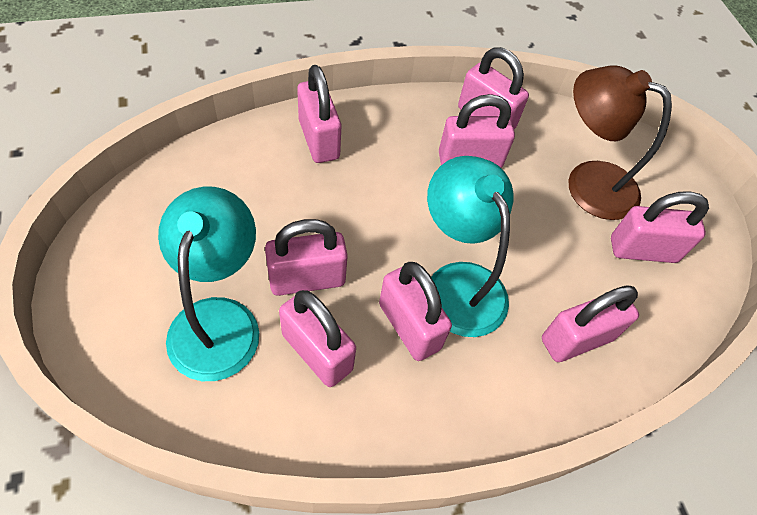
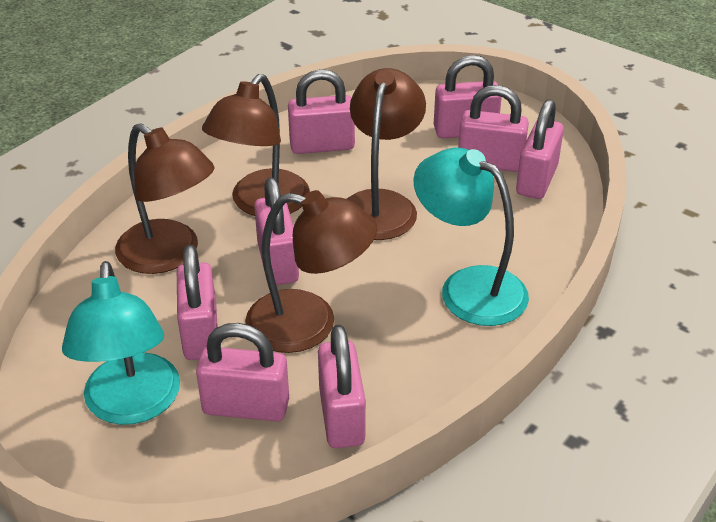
brown lamp: 1 -> 4

